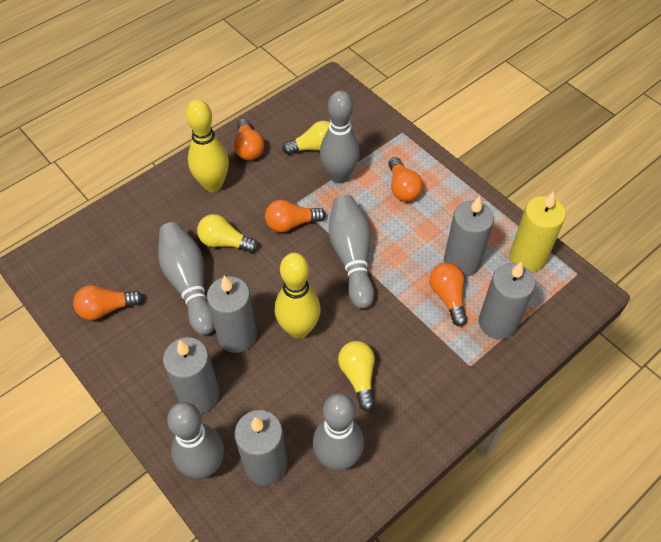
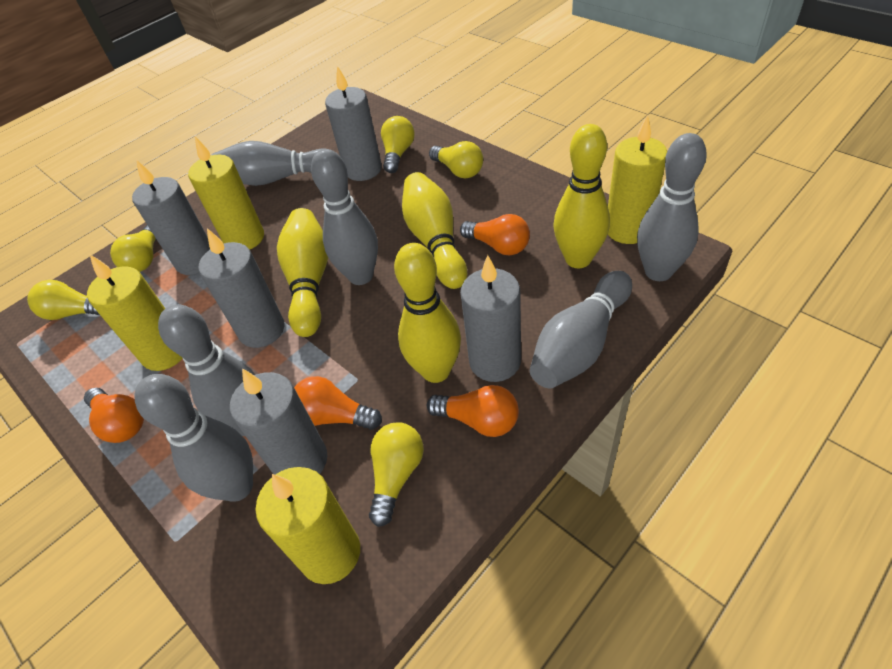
grey bowling pin: 5 -> 6
orange light bulb: 5 -> 4
yellow bowling pin: 2 -> 4
yellow candle: 1 -> 4
yellow light bulb: 3 -> 5

